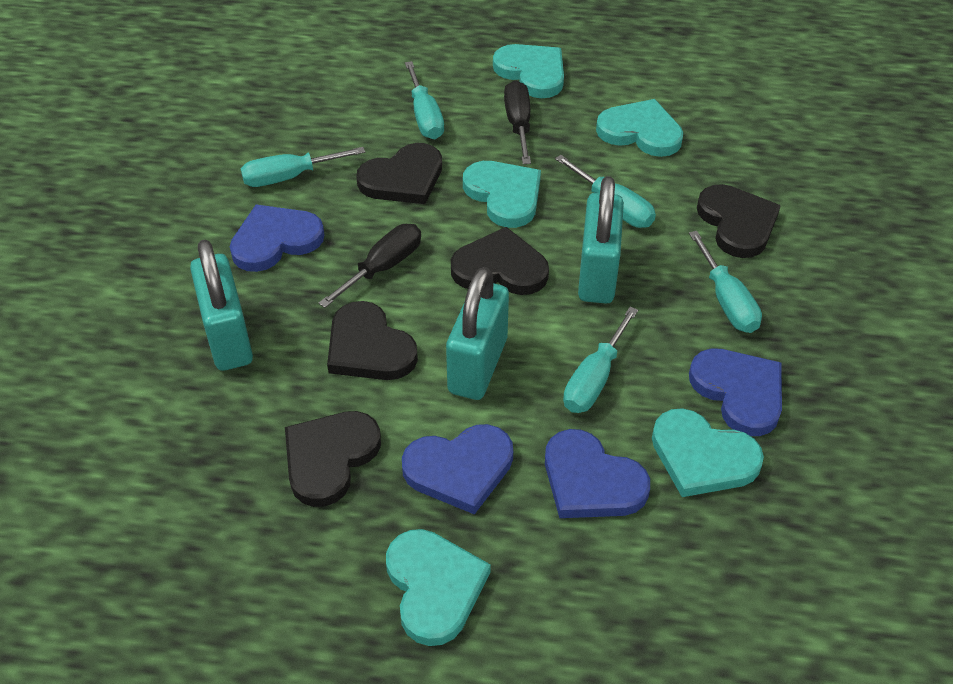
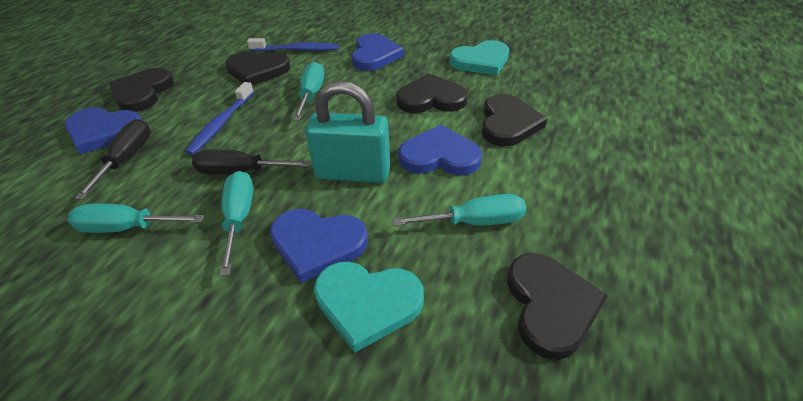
blue toothbrush: 0 -> 2
turquoise heart: 5 -> 2
turquoise padlock: 3 -> 1
turquoise screwdriver: 5 -> 4

